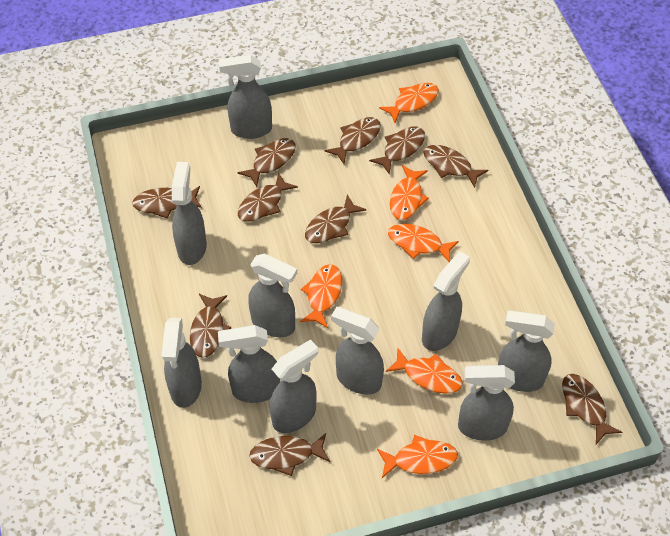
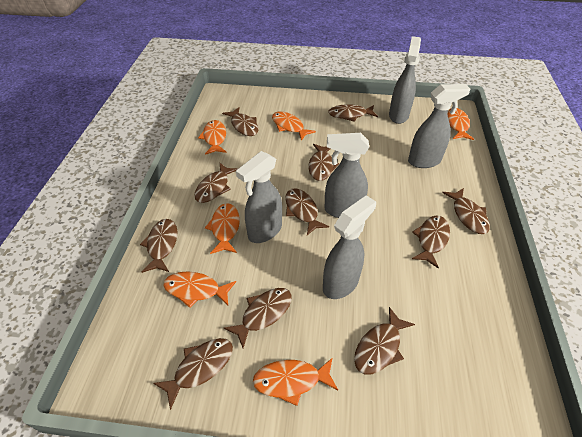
brown fish: 10 -> 11
grey spray bottle: 10 -> 5

